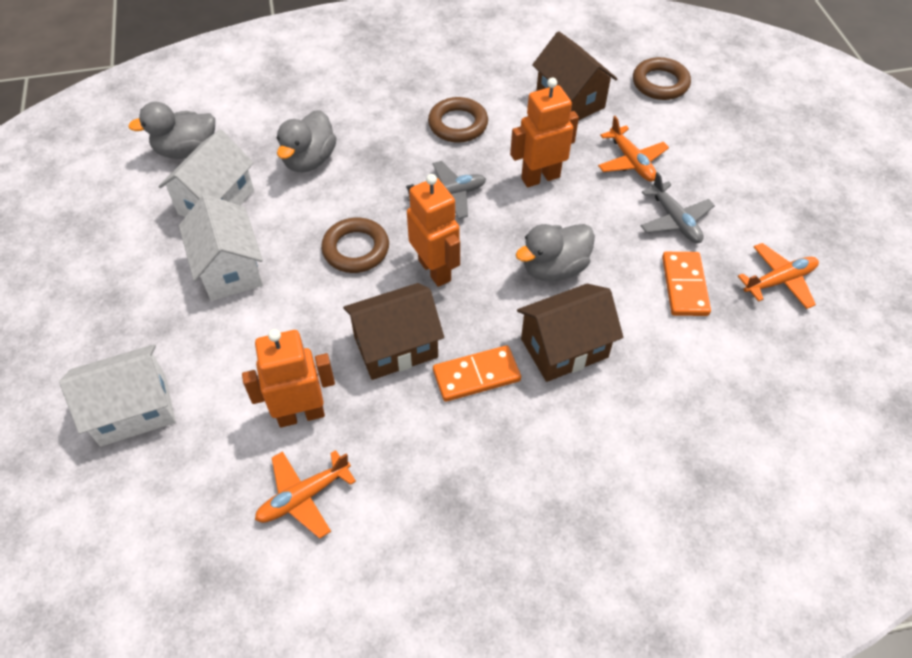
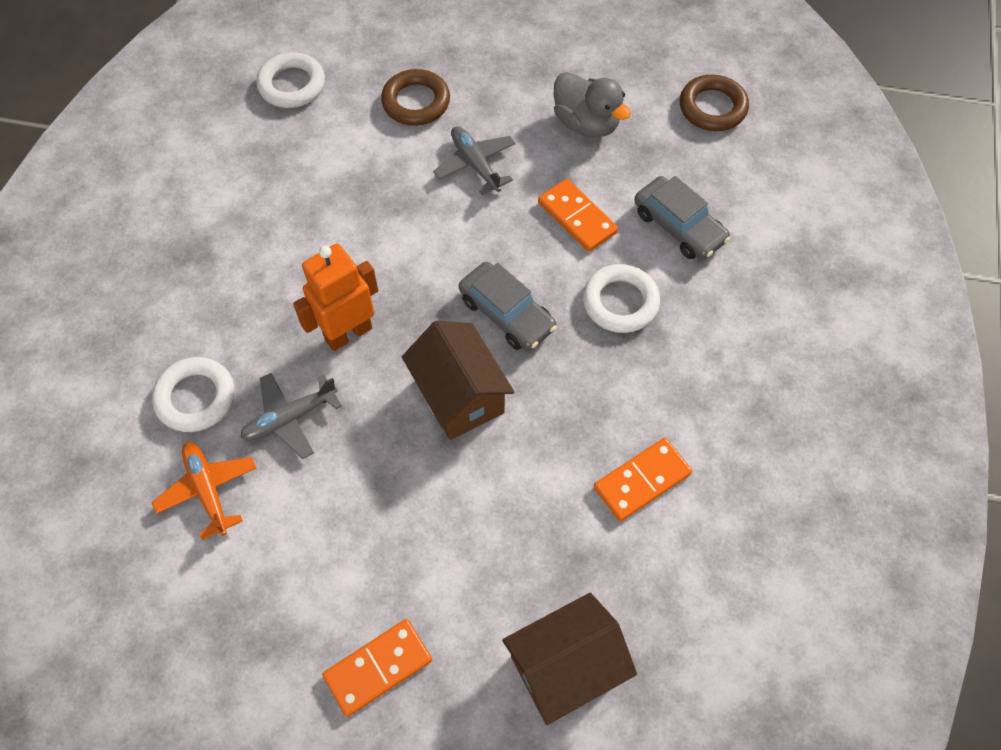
brown house: 3 -> 2
brown ring: 3 -> 2
grey car: 0 -> 2
grey duck: 3 -> 1
orange domino: 2 -> 3
orange plane: 3 -> 1
orange robot: 3 -> 1
white house: 3 -> 0
white ring: 0 -> 3

